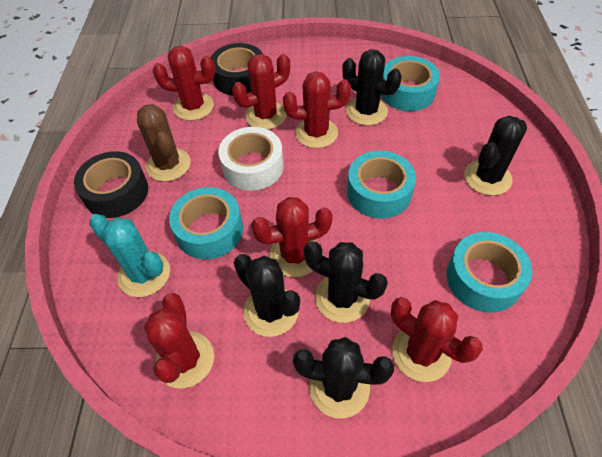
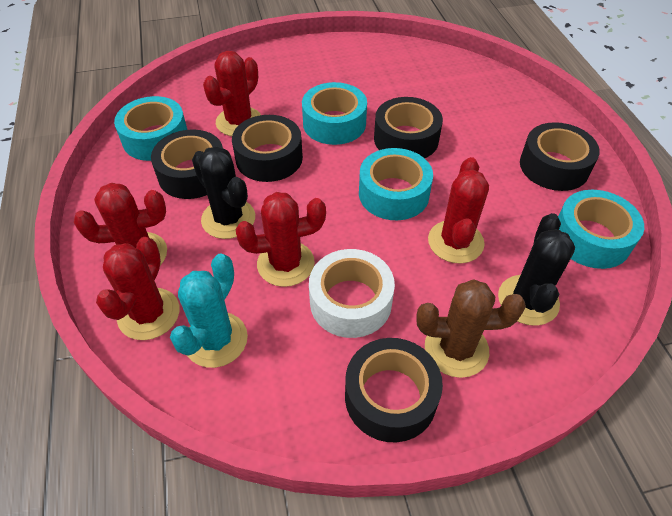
black cactus: 5 -> 2
black tape: 2 -> 5
red cactus: 6 -> 5

